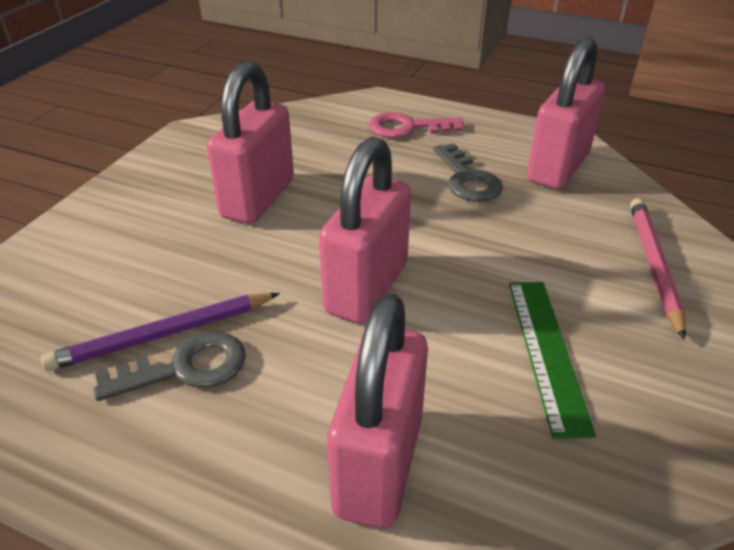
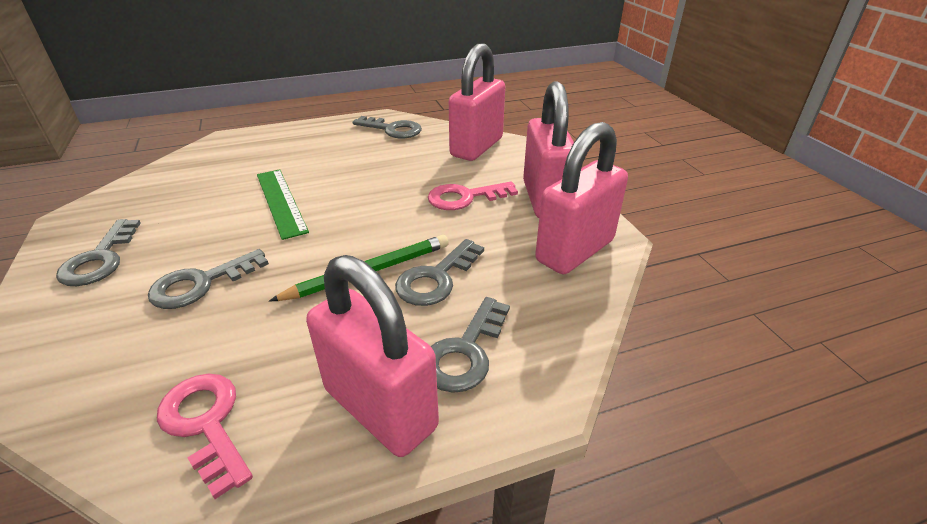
green pencil: 0 -> 1
grey key: 2 -> 5
pink key: 1 -> 2
pink pencil: 1 -> 0
purple pencil: 1 -> 0

